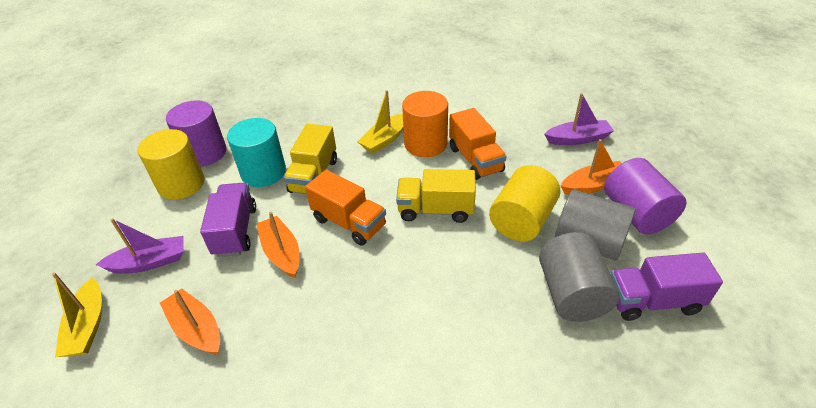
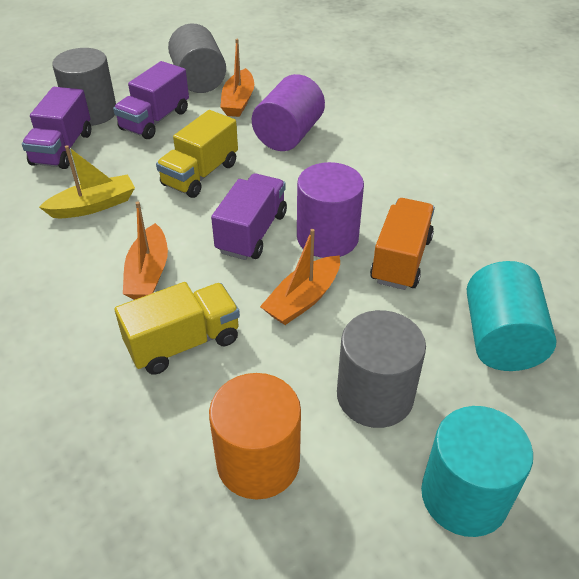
grey cylinder: 2 -> 3
orange truck: 2 -> 1
purple boat: 2 -> 0
purple truck: 2 -> 3
turquoise cylinder: 1 -> 2
yellow boat: 2 -> 1
yellow cylinder: 2 -> 0

